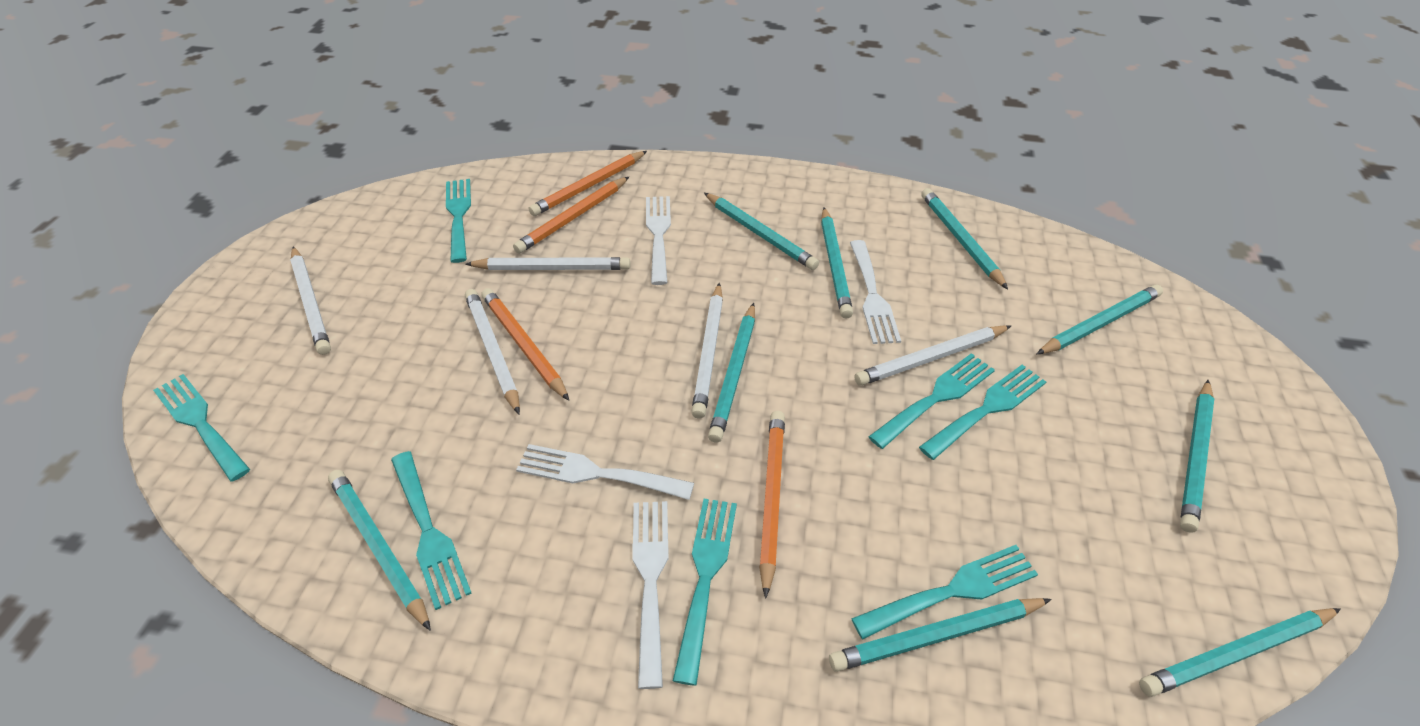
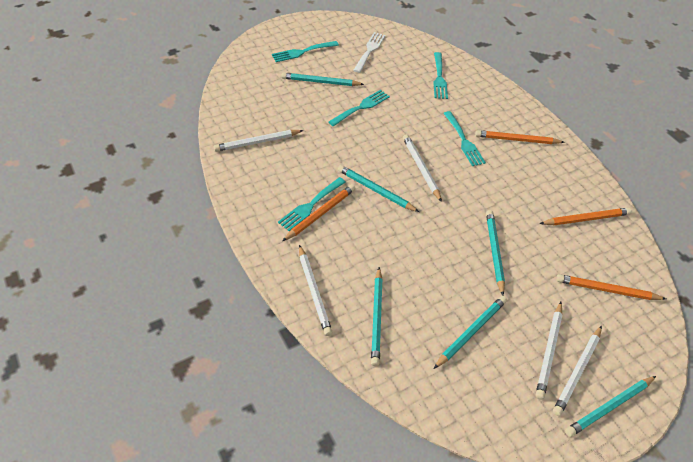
turquoise fork: 7 -> 5
turquoise pencil: 9 -> 6
white fork: 4 -> 1

